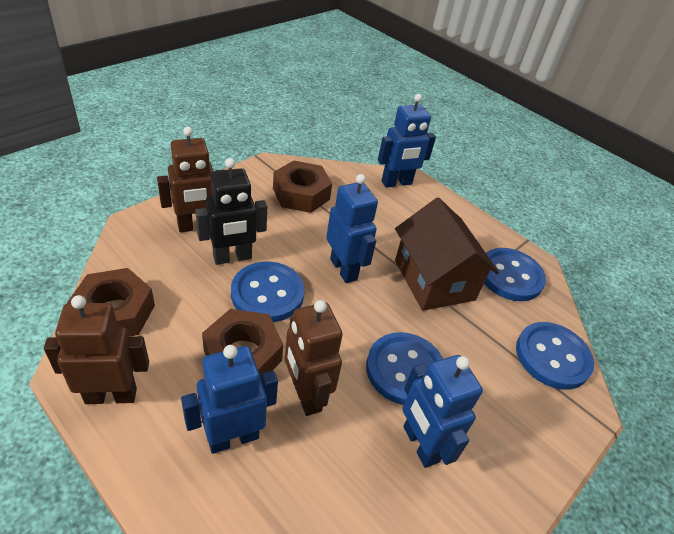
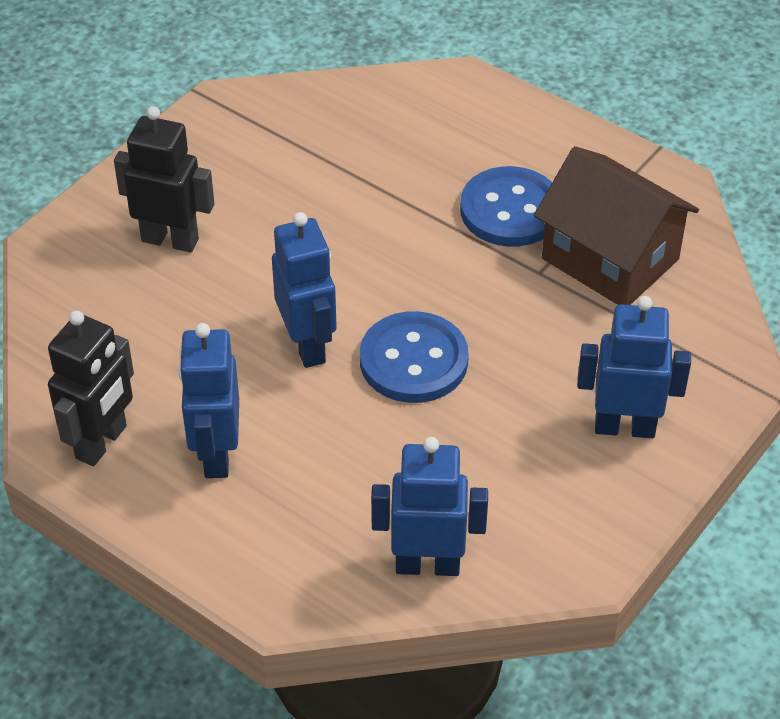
black robot: 1 -> 2
blue button: 4 -> 2
brown nut: 3 -> 0
brown robot: 3 -> 0

